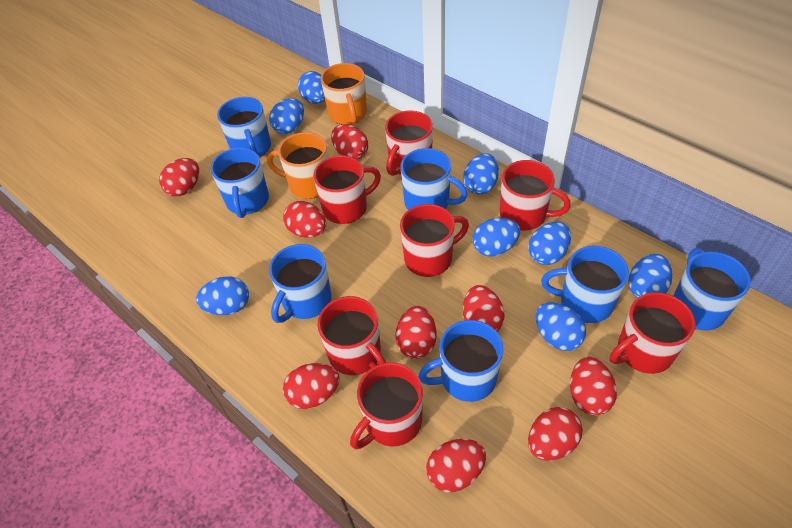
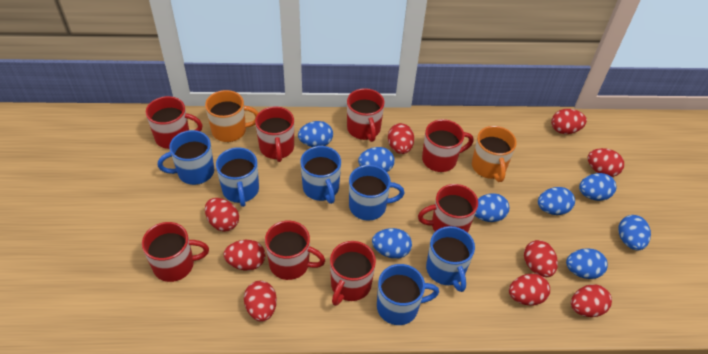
blue mug: 7 -> 6
red mug: 7 -> 8

